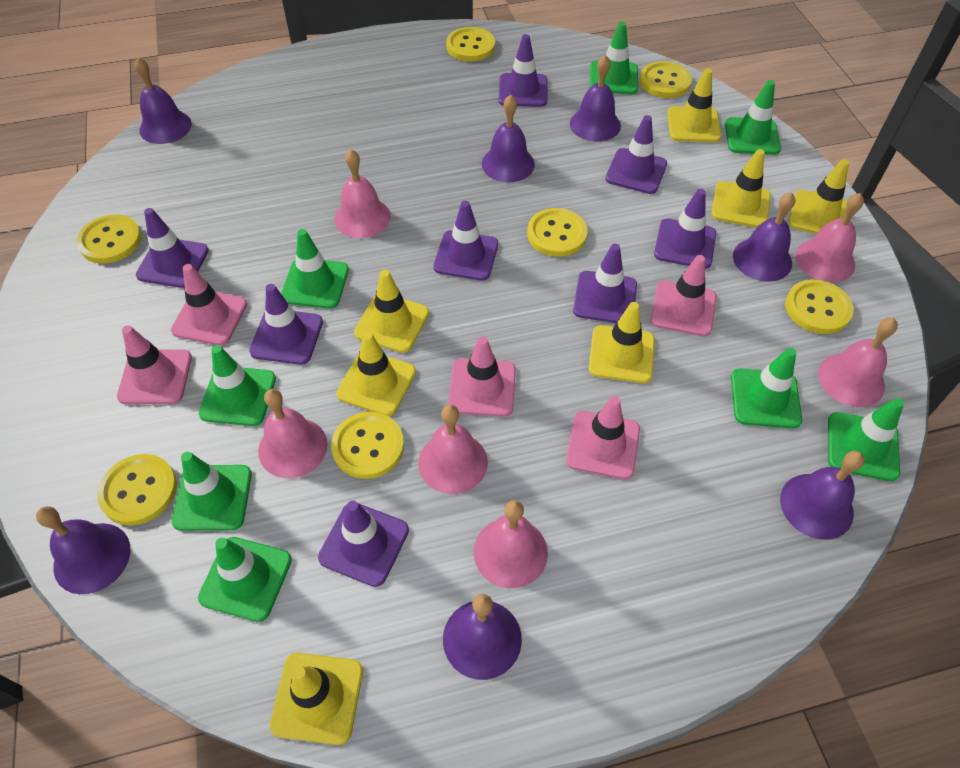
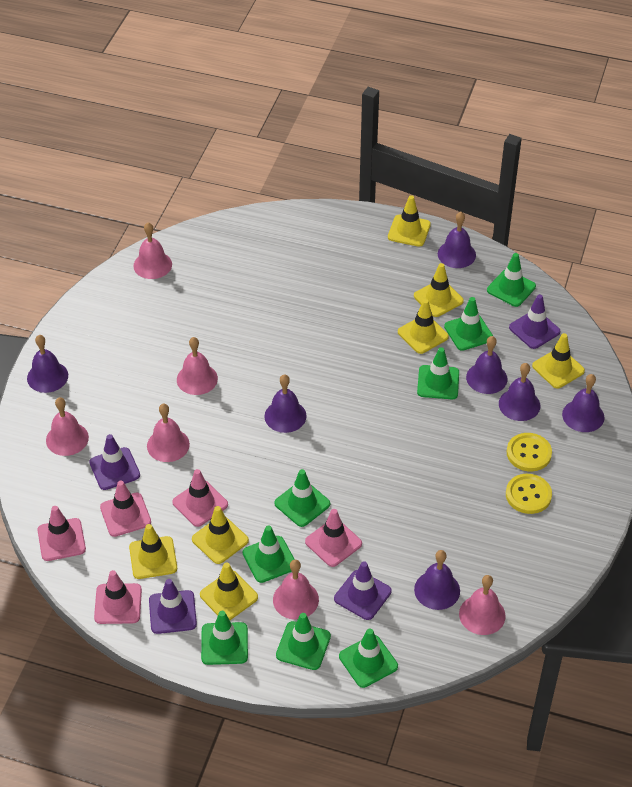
purple traffic cone: 8 -> 4
yellow button: 7 -> 2

